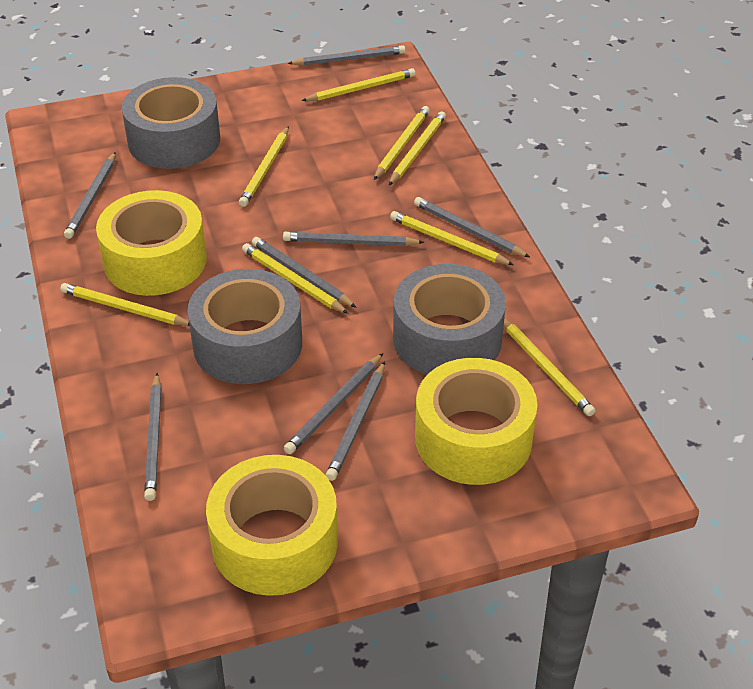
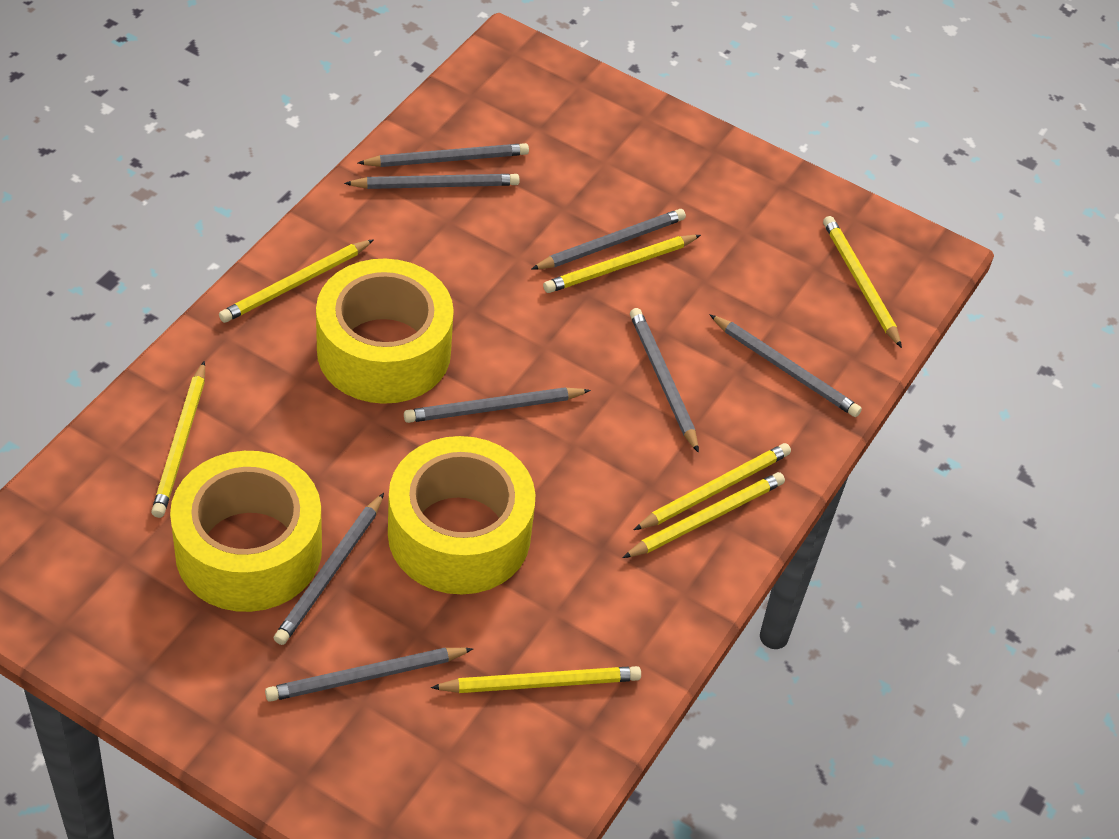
grey tape: 3 -> 0
yellow pencil: 8 -> 7

